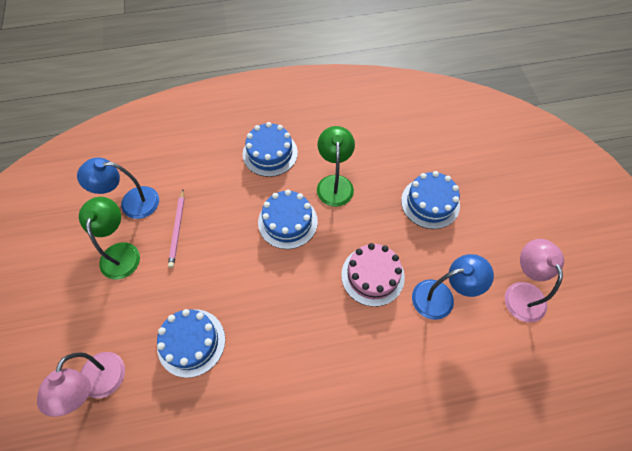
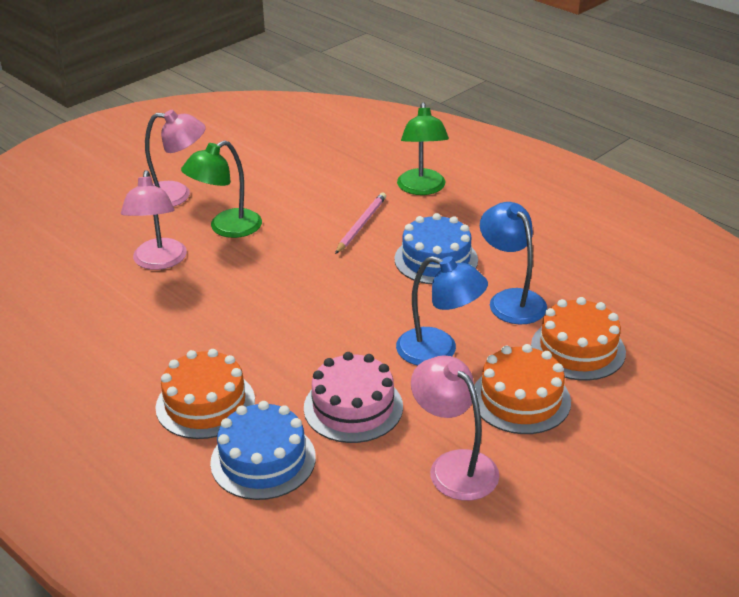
blue cake: 4 -> 2
orange cake: 0 -> 3
pink lamp: 2 -> 3

